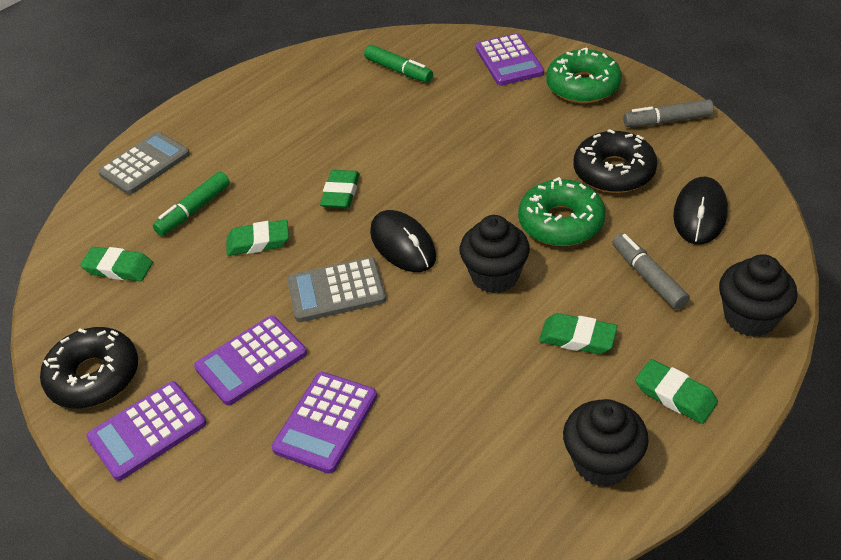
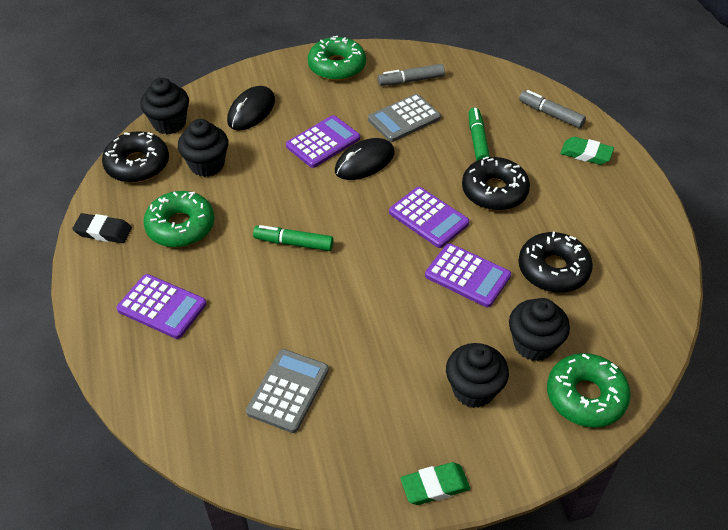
black cupcake: 3 -> 4
black donut: 2 -> 3
black eraser: 0 -> 1
green donut: 2 -> 3
green eraser: 5 -> 2

